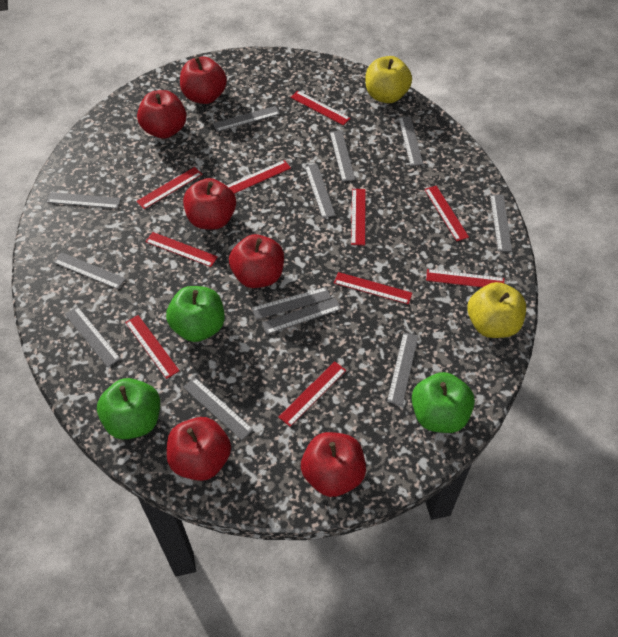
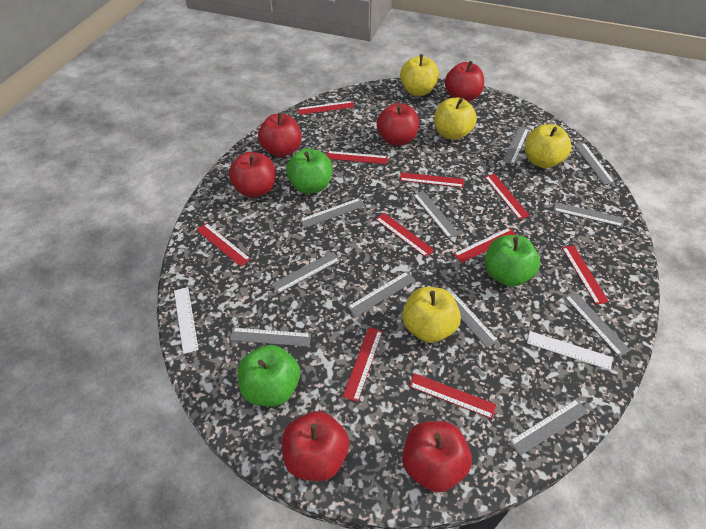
grey ruler: 12 -> 11
white ruler: 0 -> 2
yellow apple: 2 -> 4

